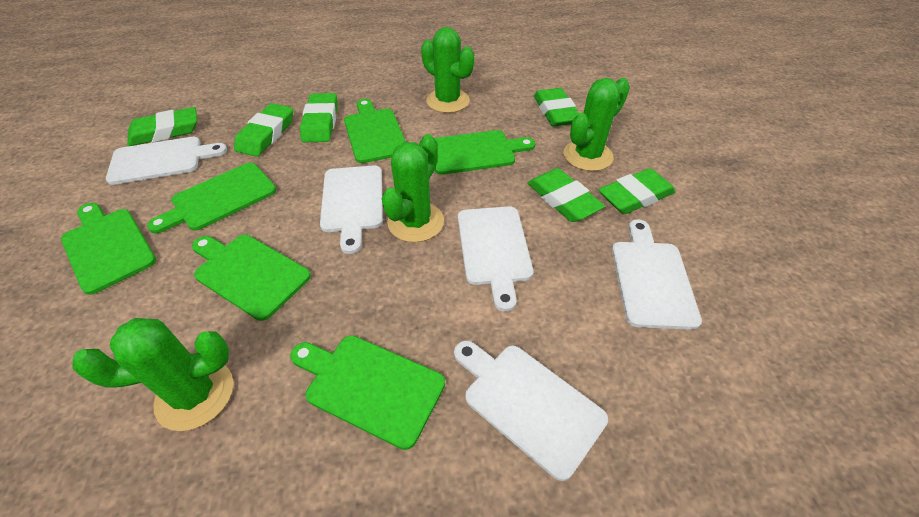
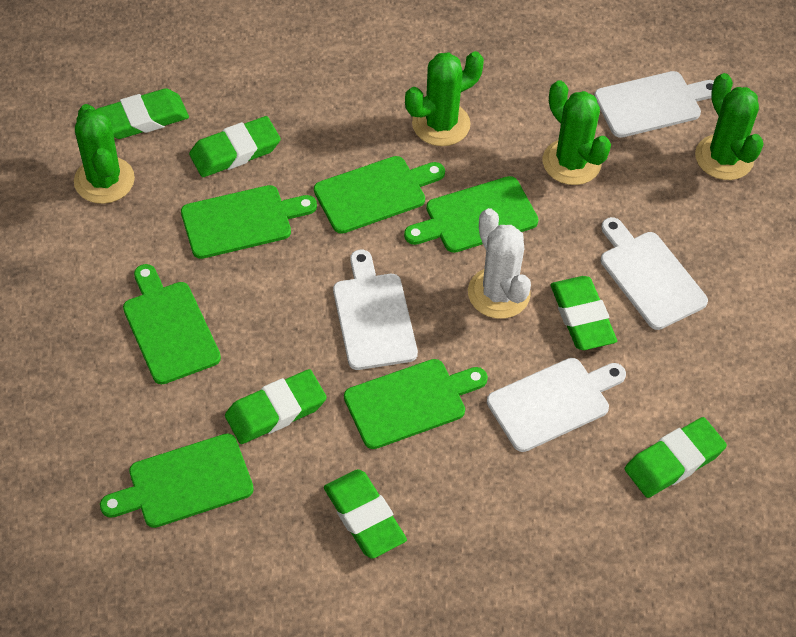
white cactus: 0 -> 1
white cutting board: 5 -> 4

